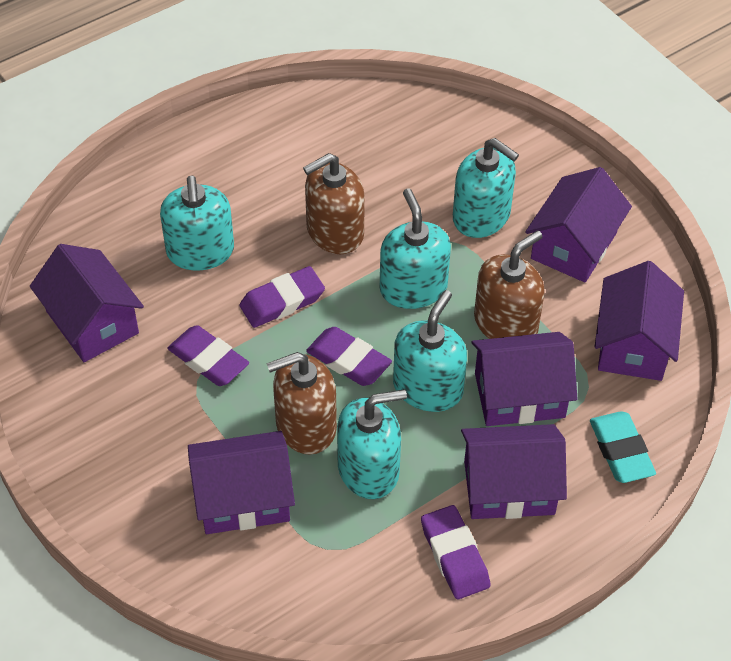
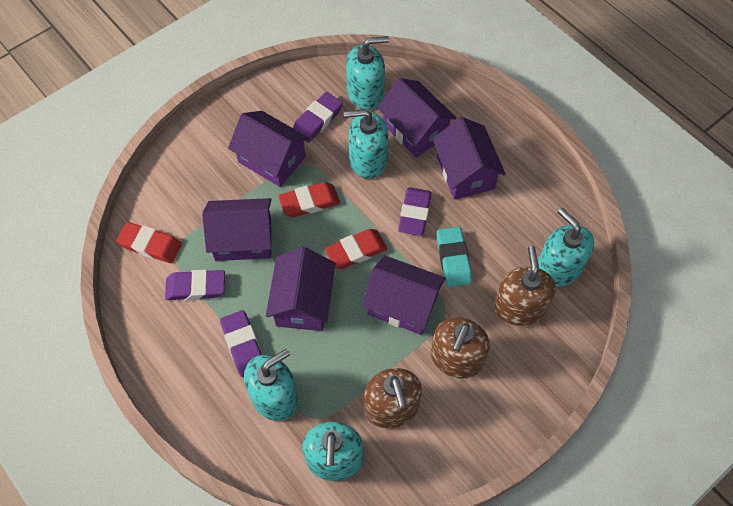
red eraser: 0 -> 3

